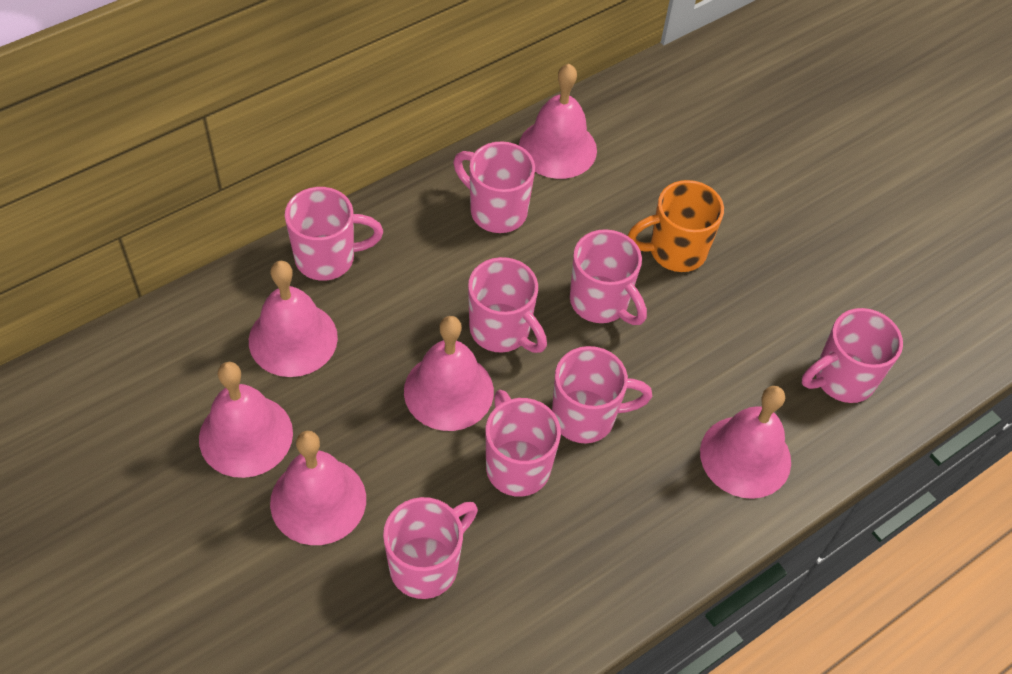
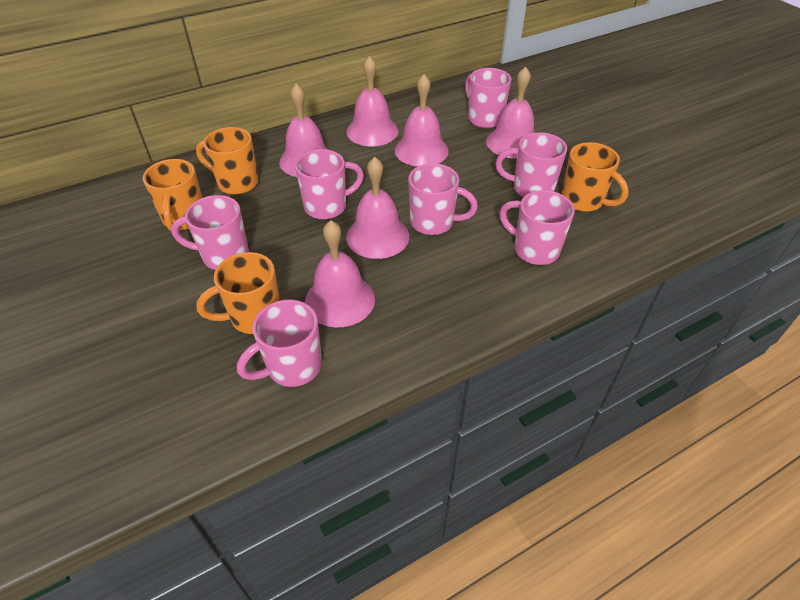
orange mug: 1 -> 4
pink mug: 8 -> 7

